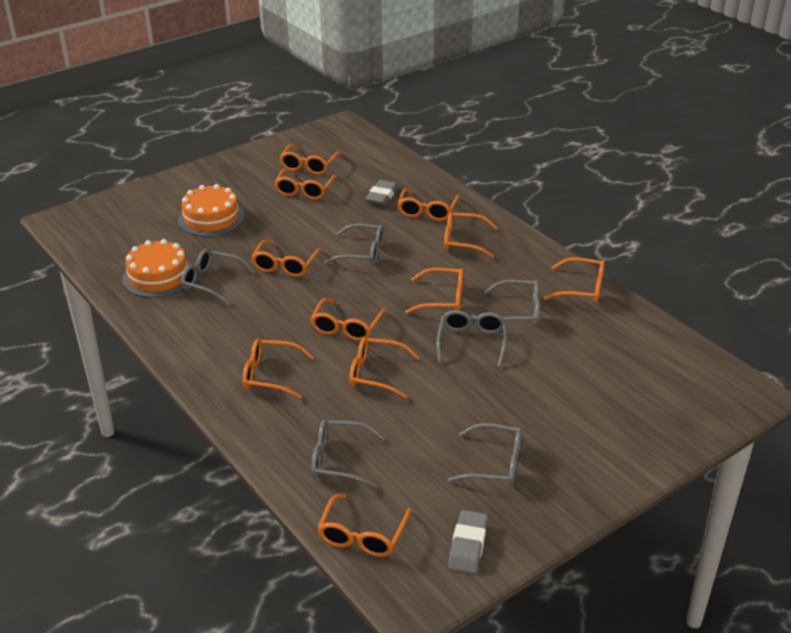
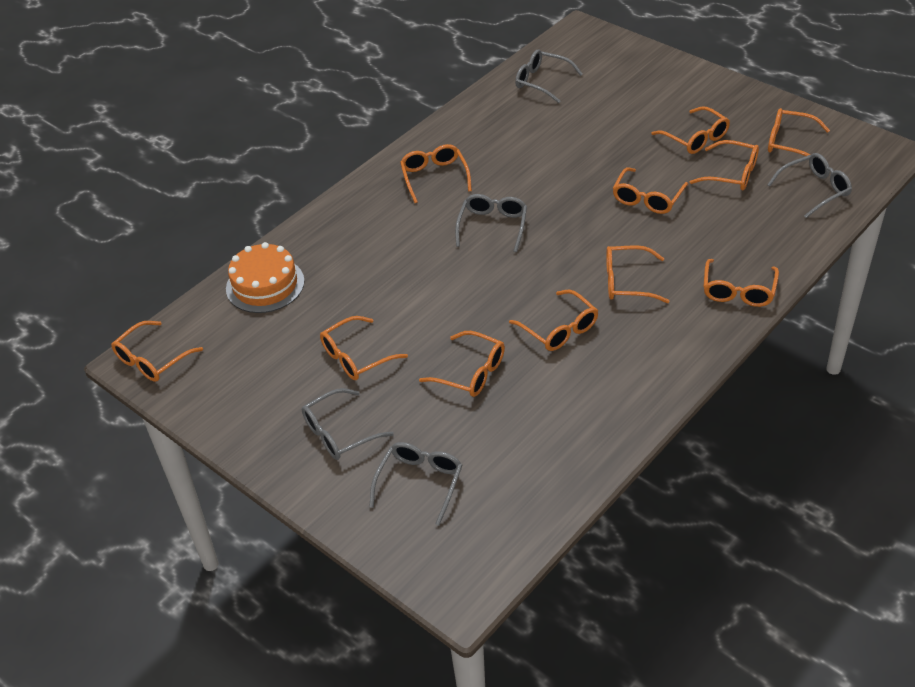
grey eraser: 2 -> 0
grey glasses: 6 -> 5
orange cake: 2 -> 1

